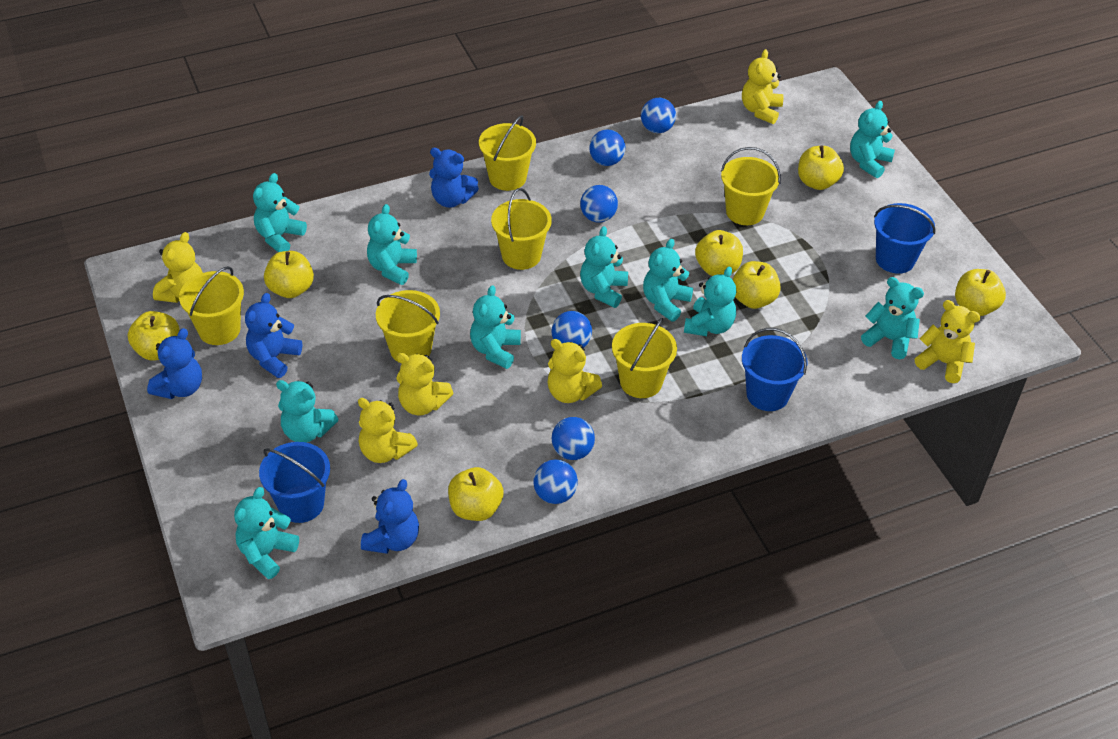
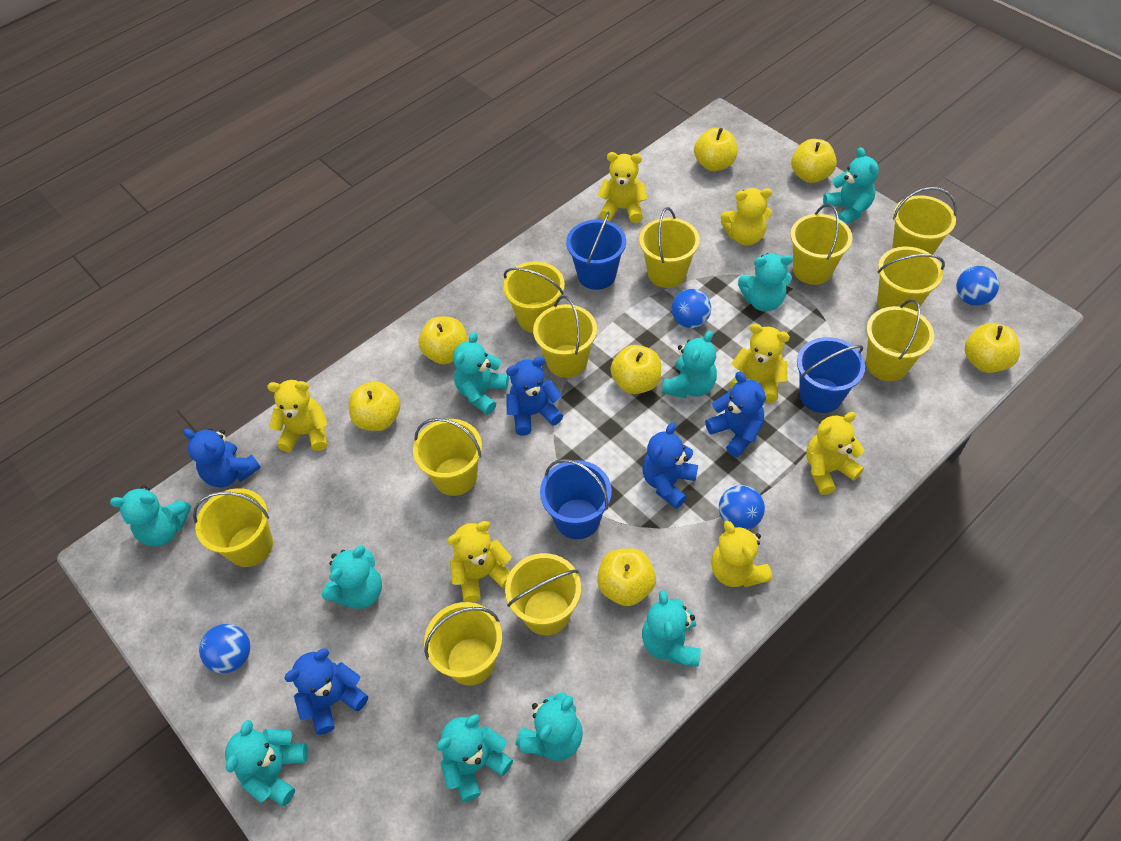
blue ball: 6 -> 4
blue teddy bear: 4 -> 5
yellow bucket: 6 -> 11
yellow teddy bear: 6 -> 7

